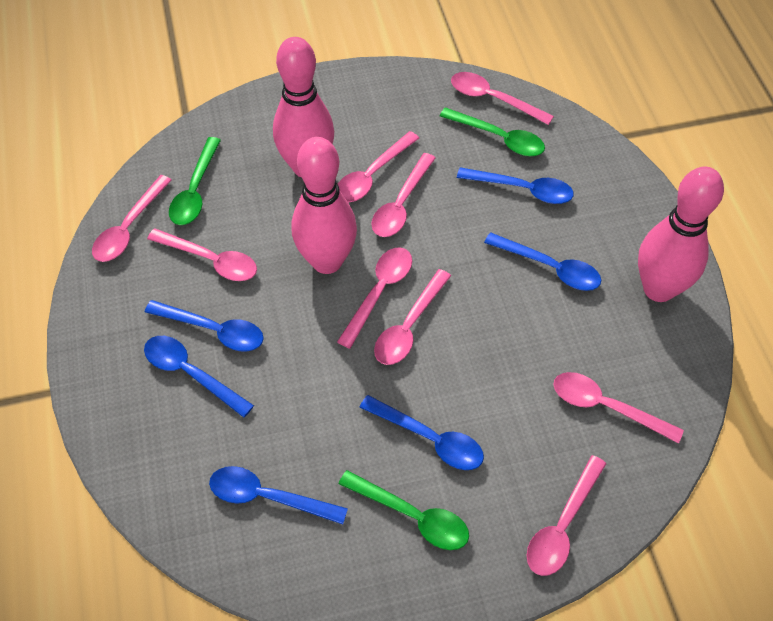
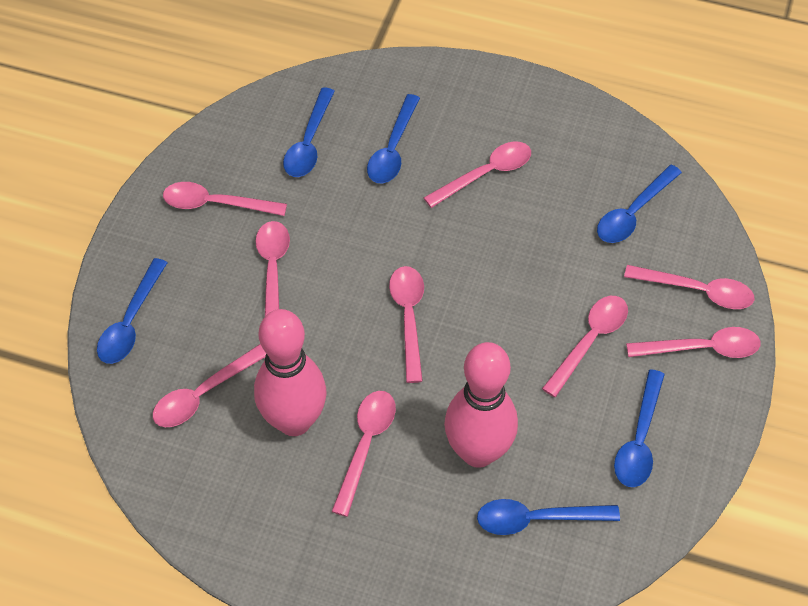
green spoon: 3 -> 0
pink bowling pin: 3 -> 2

